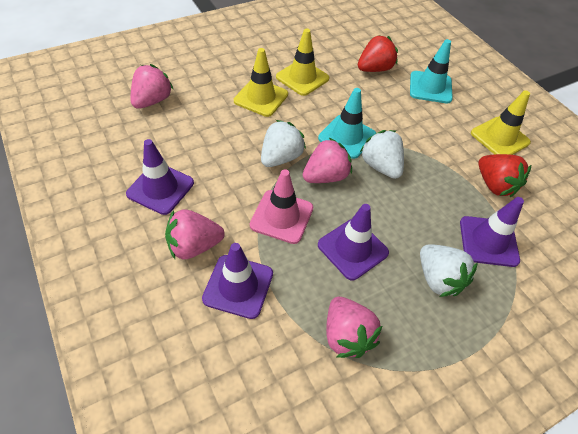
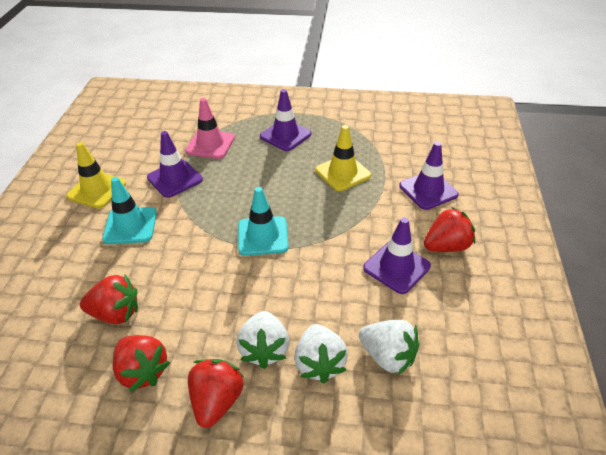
pink strawberry: 4 -> 0
red strawberry: 2 -> 4
yellow traffic cone: 3 -> 2

